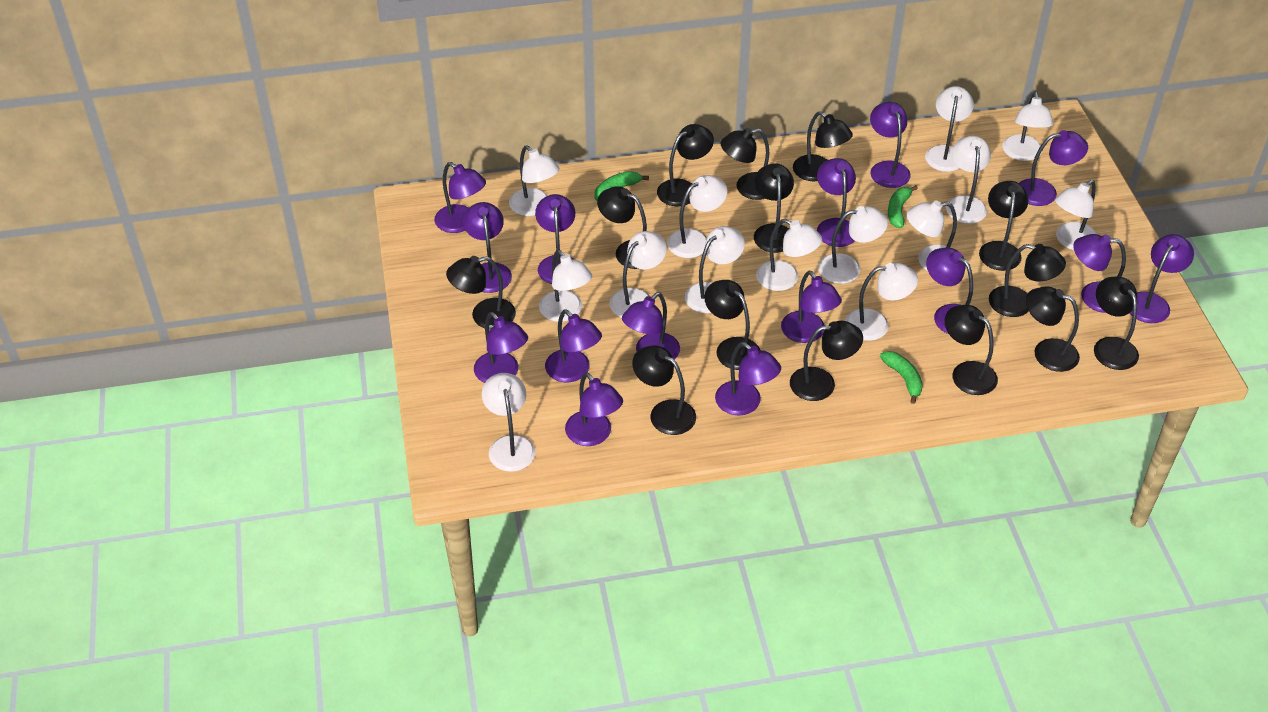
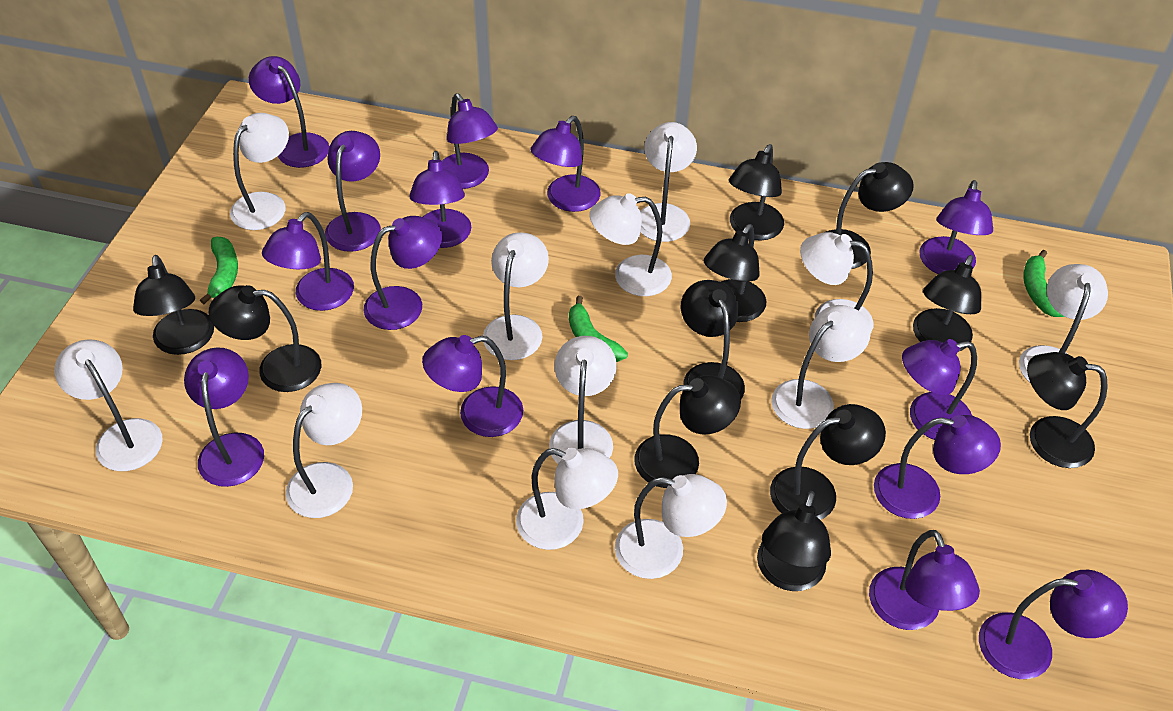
black lamp: 14 -> 11
purple lamp: 15 -> 14
white lamp: 14 -> 12

